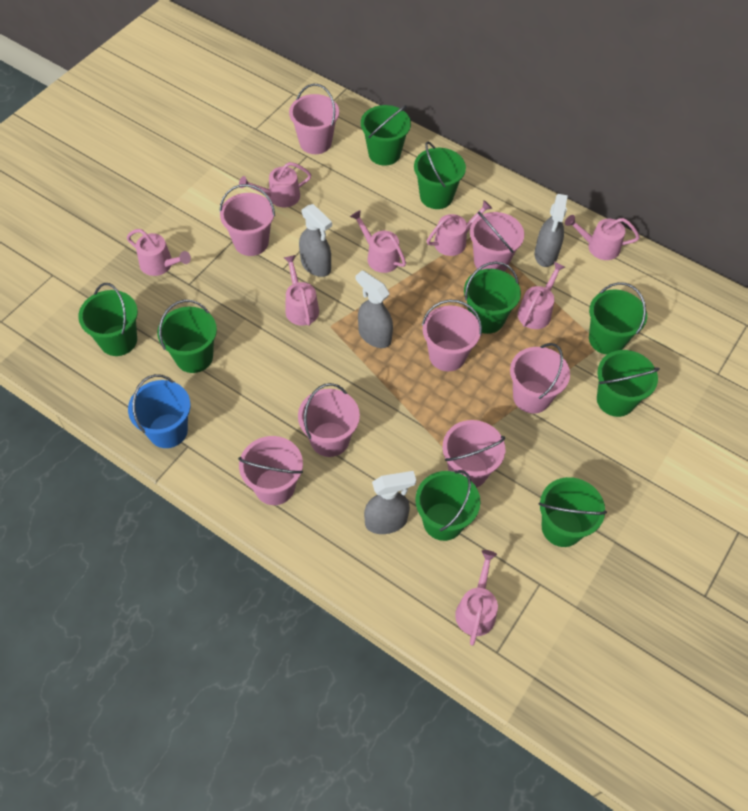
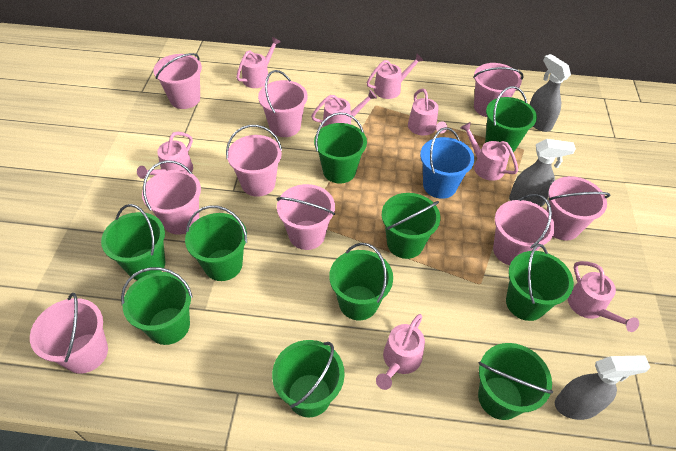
green bucket: 9 -> 10
grey spray bottle: 4 -> 3
pink bucket: 8 -> 9

